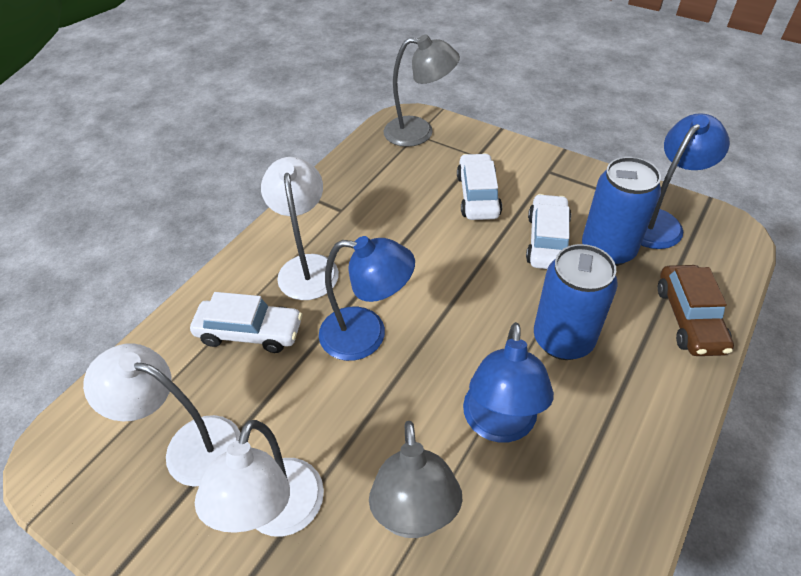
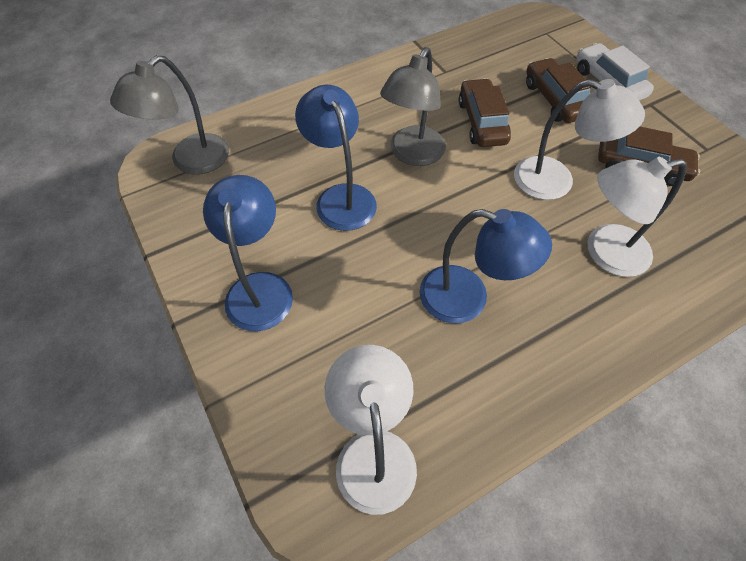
blue can: 2 -> 0
brown car: 1 -> 3
white car: 3 -> 1

